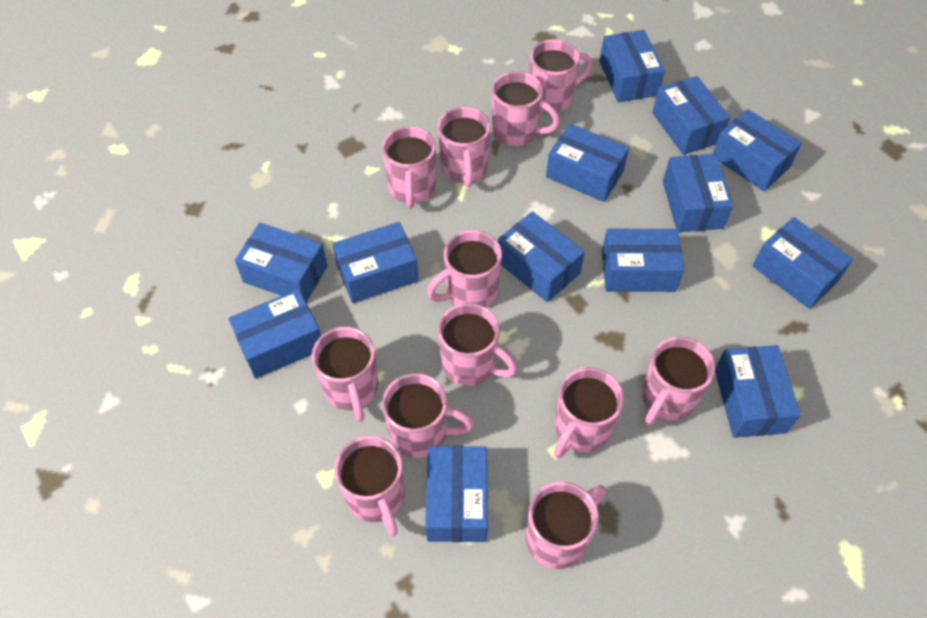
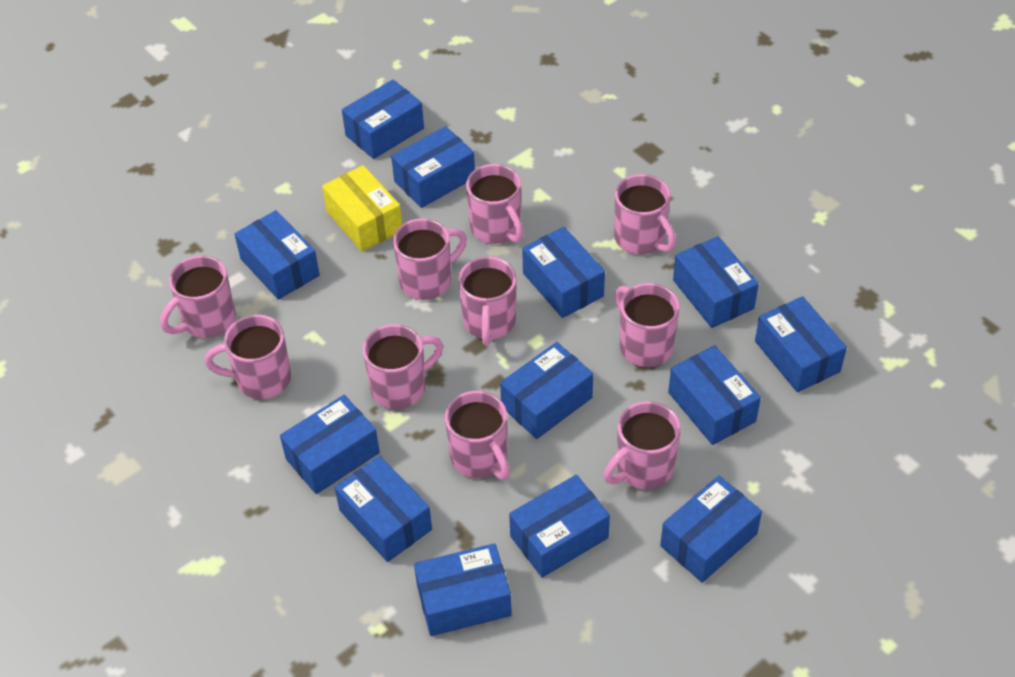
pink mug: 12 -> 10
yellow box: 0 -> 1

